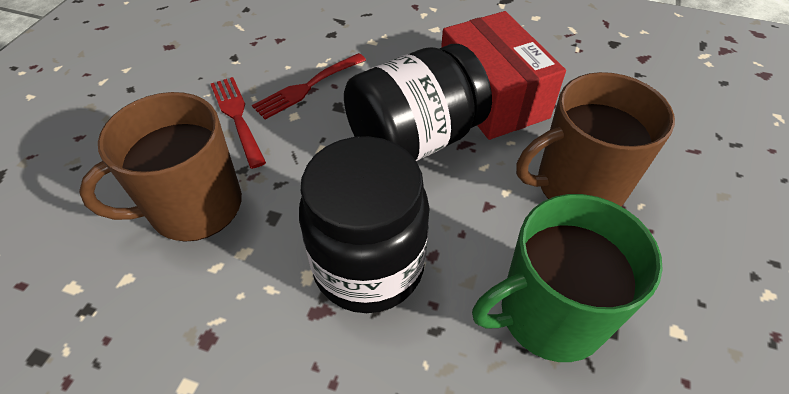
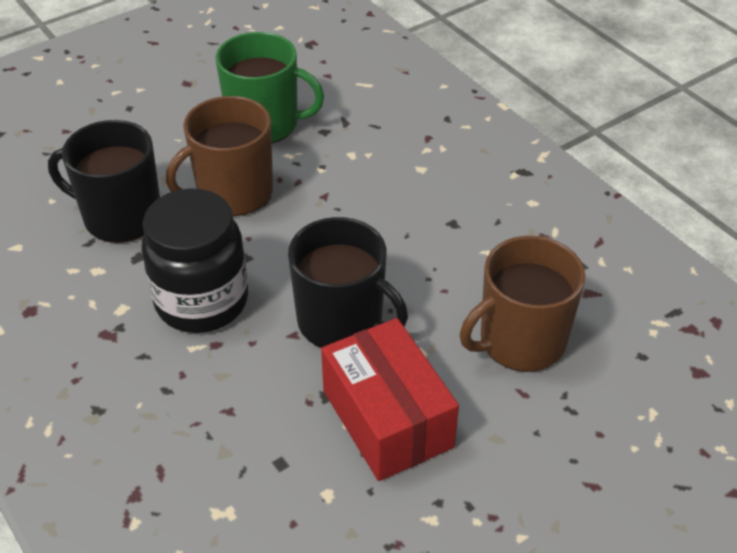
black jar: 2 -> 1
black mug: 0 -> 2
red fork: 2 -> 0

